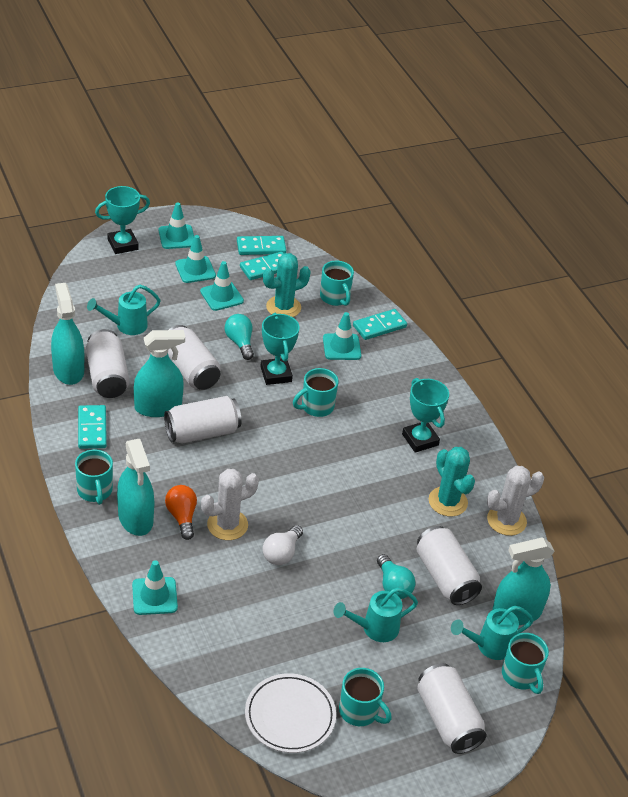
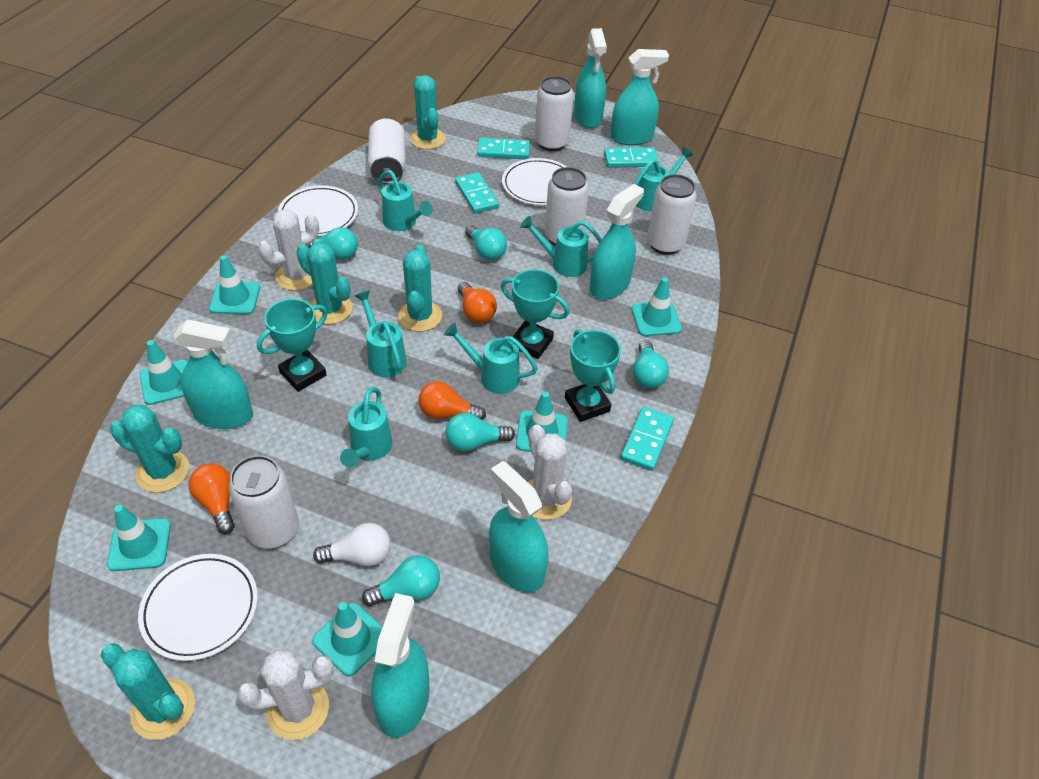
orange light bulb: 1 -> 3
turquoise cactus: 2 -> 5
turquoise light bulb: 2 -> 5
turquoise mug: 5 -> 0
turquoise spray bottle: 4 -> 6
turquoise traffic cone: 5 -> 6
turquoise watering can: 3 -> 6
white cactus: 2 -> 3
white plate: 1 -> 3

